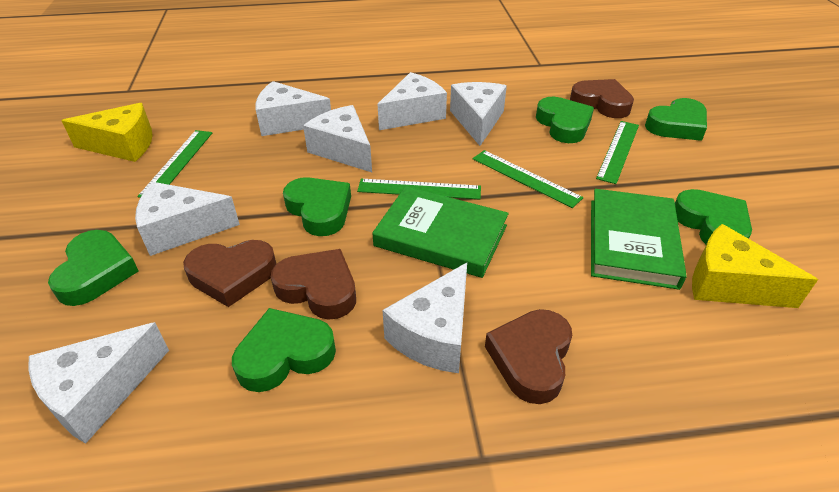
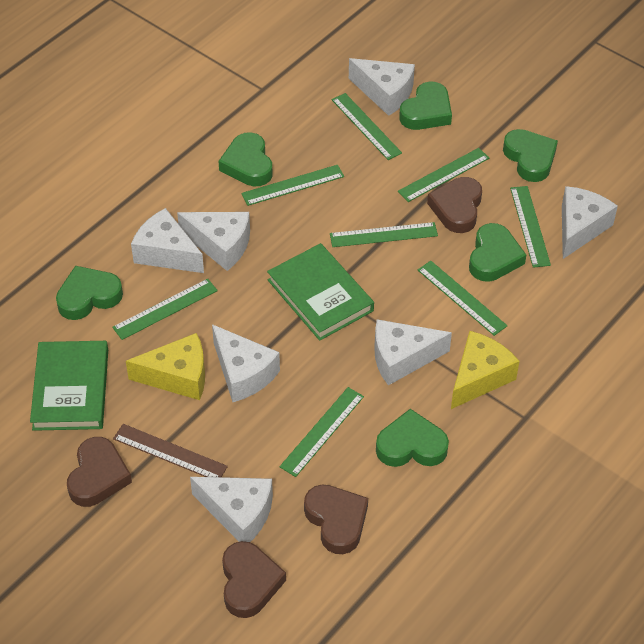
brown ruler: 0 -> 1
green ruler: 4 -> 8

